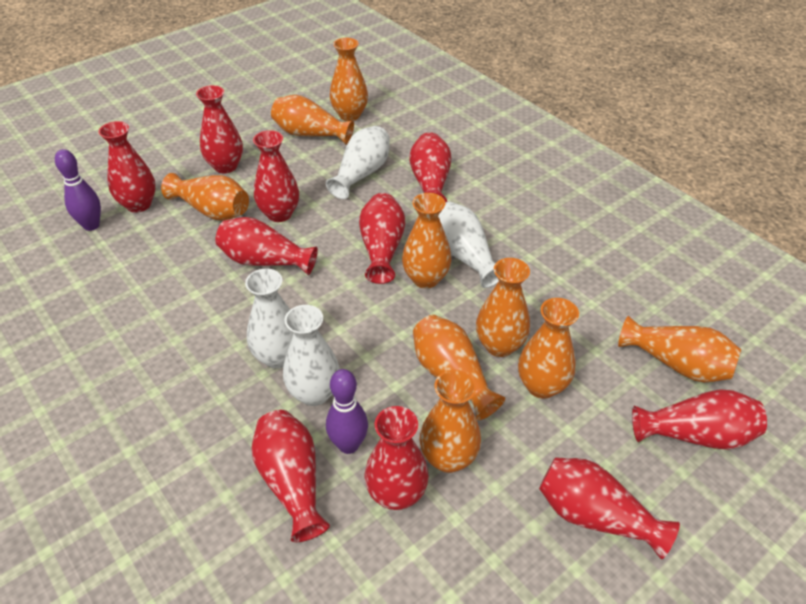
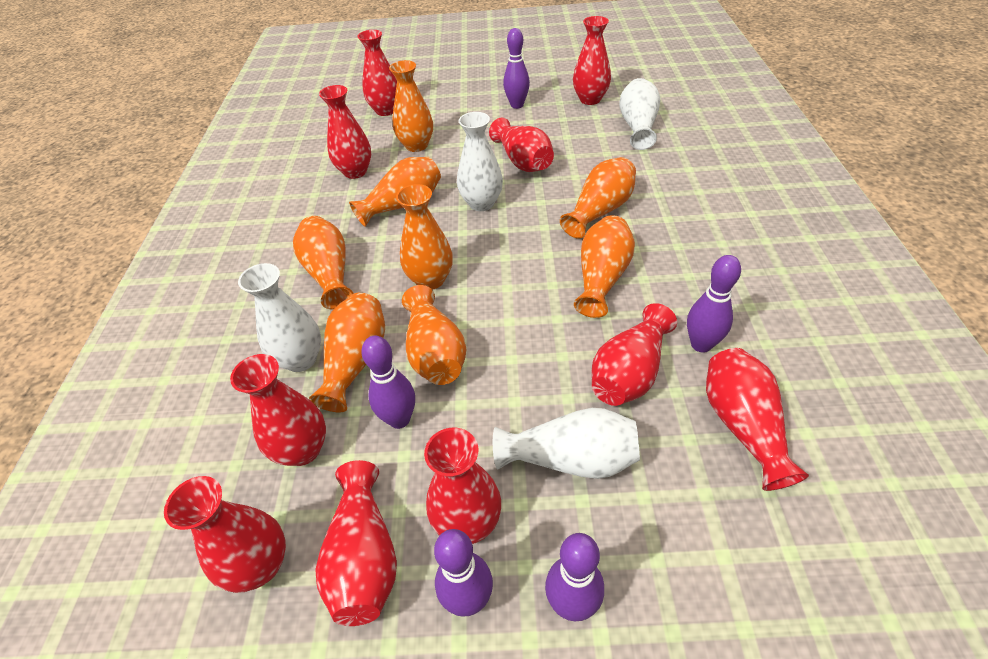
orange vase: 9 -> 8
purple bowling pin: 2 -> 5

